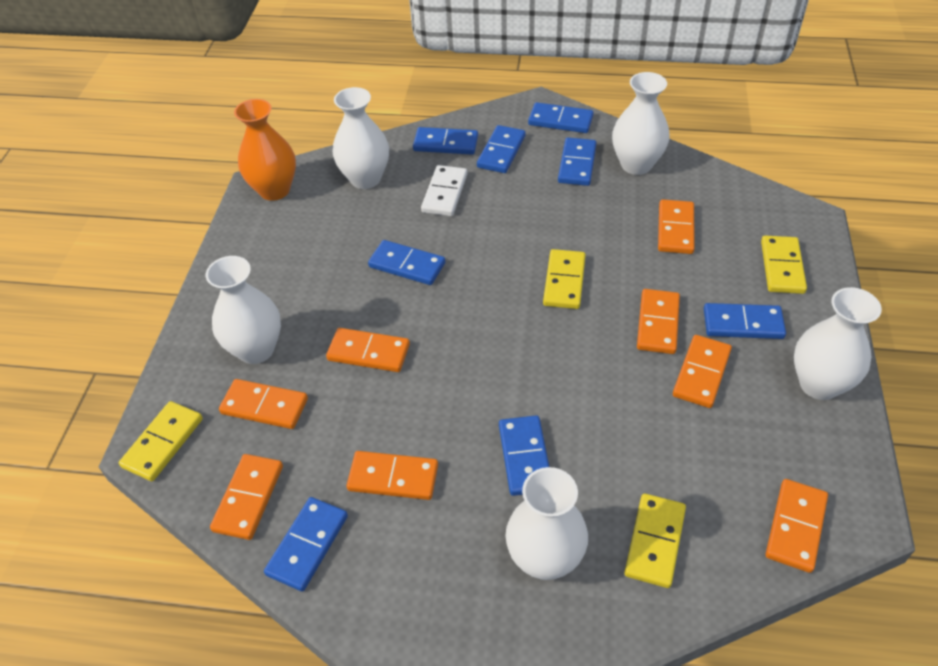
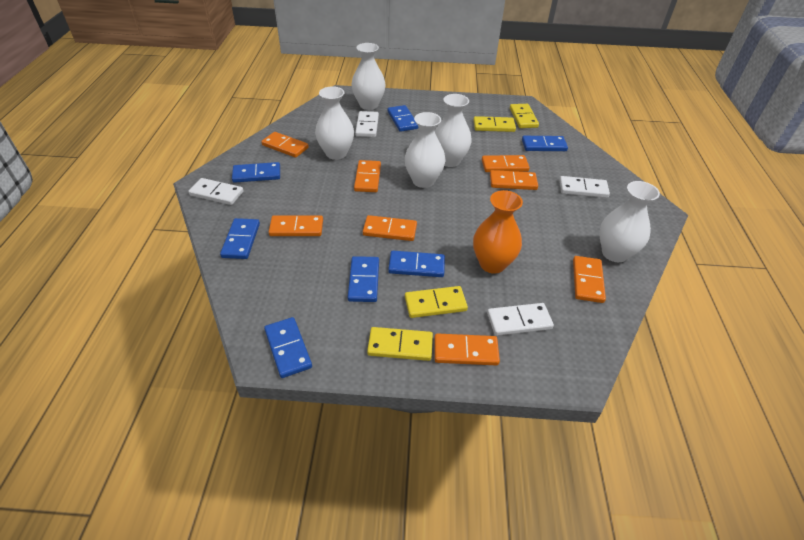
blue domino: 8 -> 7
white domino: 1 -> 4

